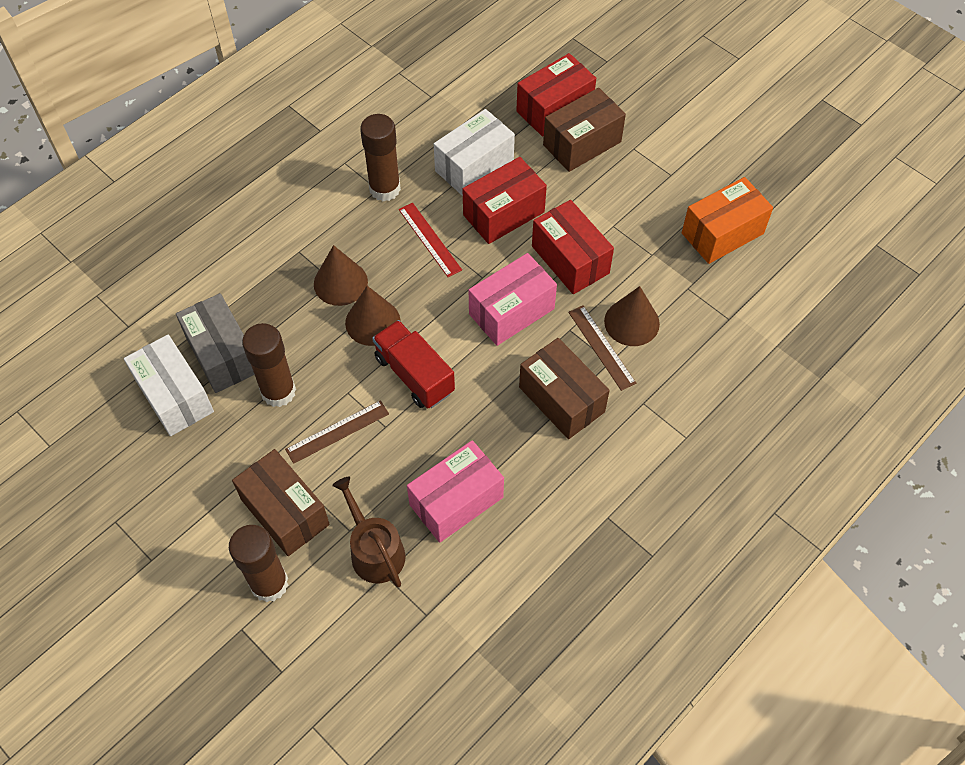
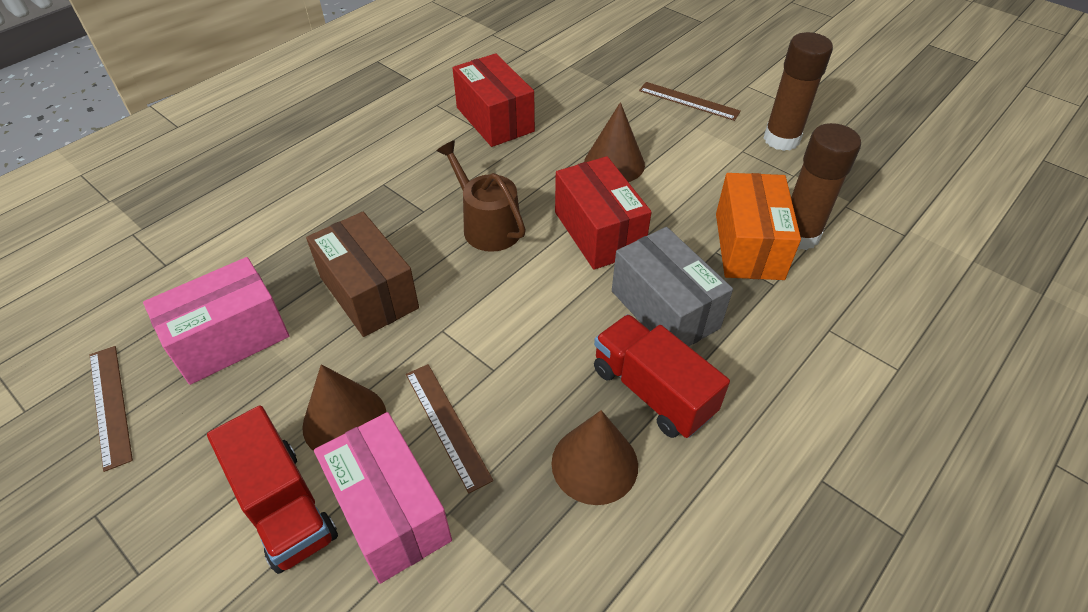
brown box: 3 -> 1
brown glue stick: 3 -> 2
brown ruler: 2 -> 3
red box: 3 -> 2
red ruler: 1 -> 0
red truck: 1 -> 2
white box: 2 -> 0

